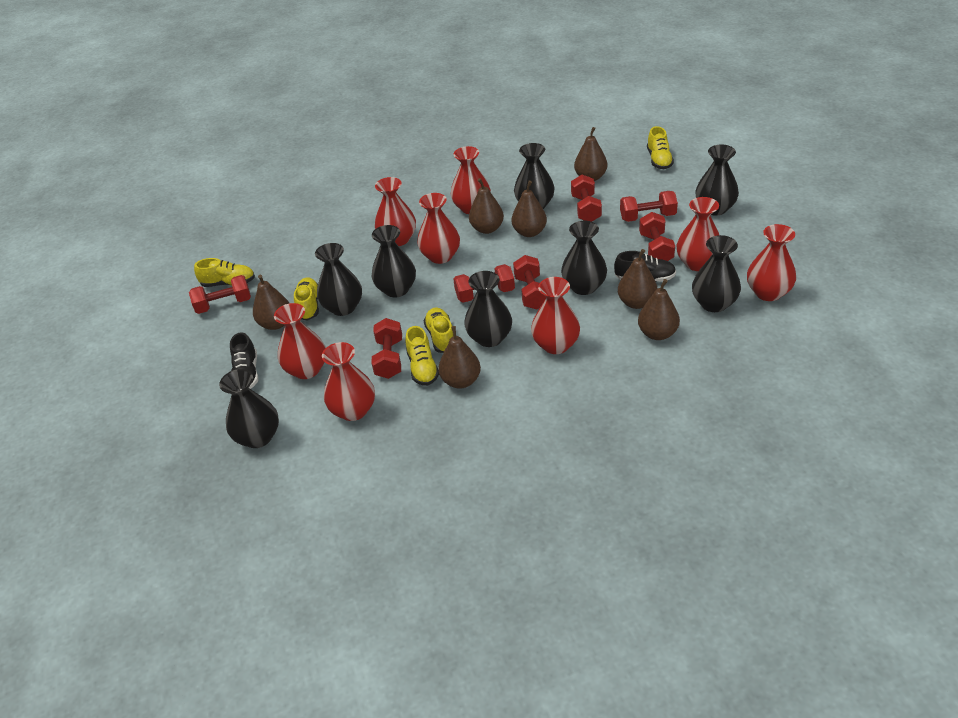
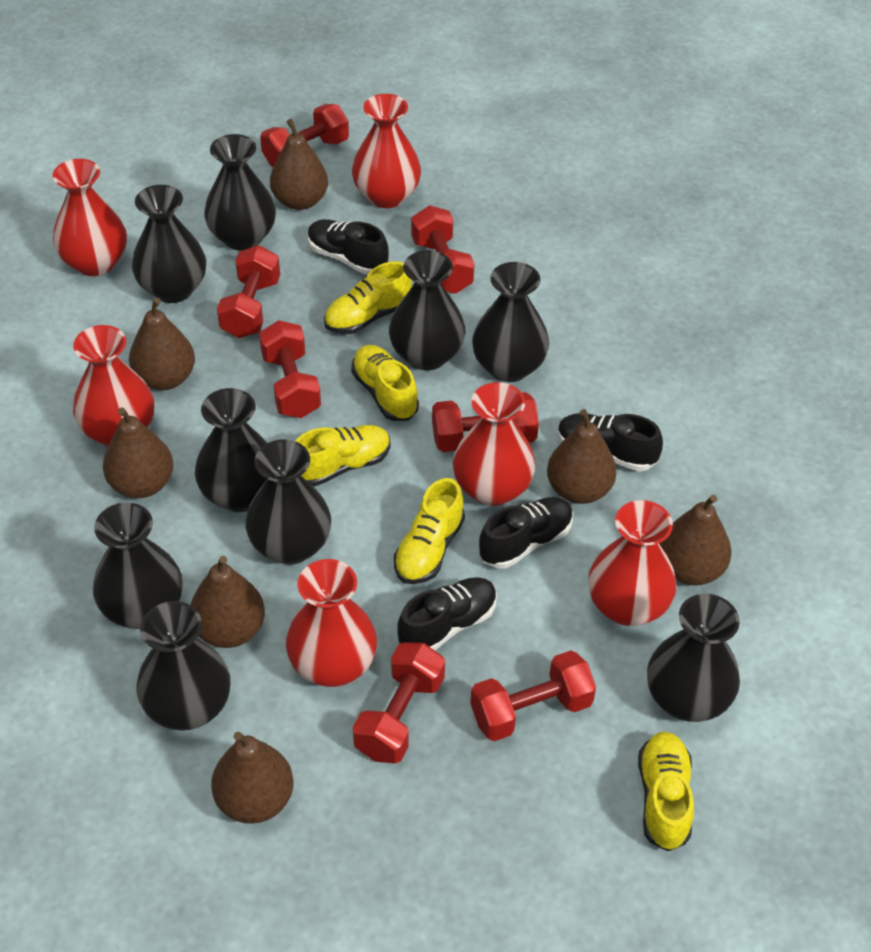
black shoe: 2 -> 4
black vase: 8 -> 9
red vase: 8 -> 6

